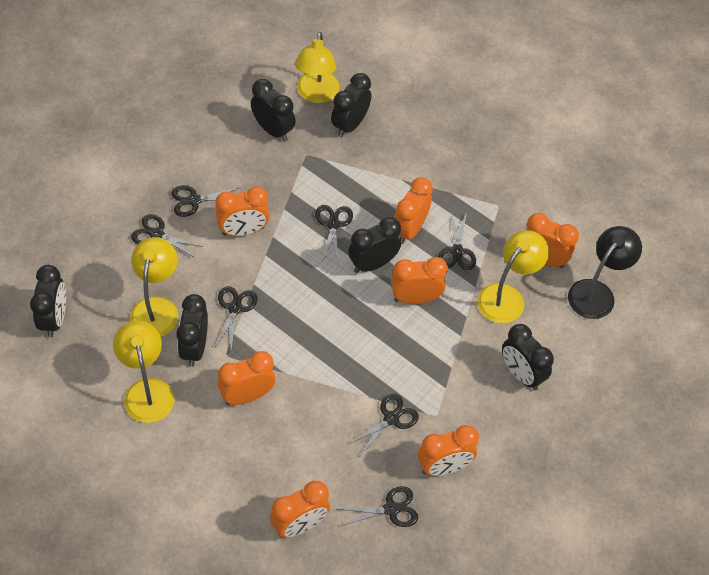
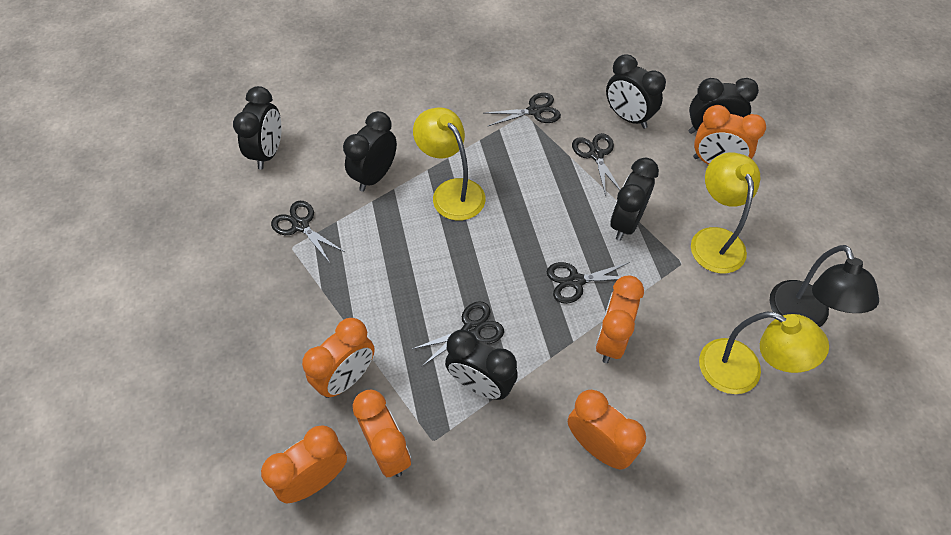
black scissors: 7 -> 5
orange clock: 7 -> 6
yellow lamp: 4 -> 3

